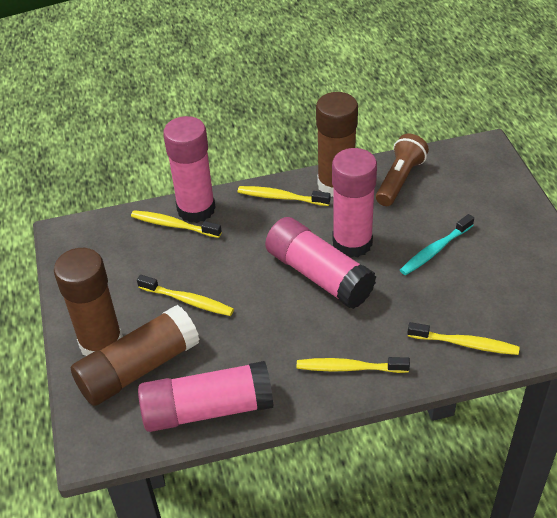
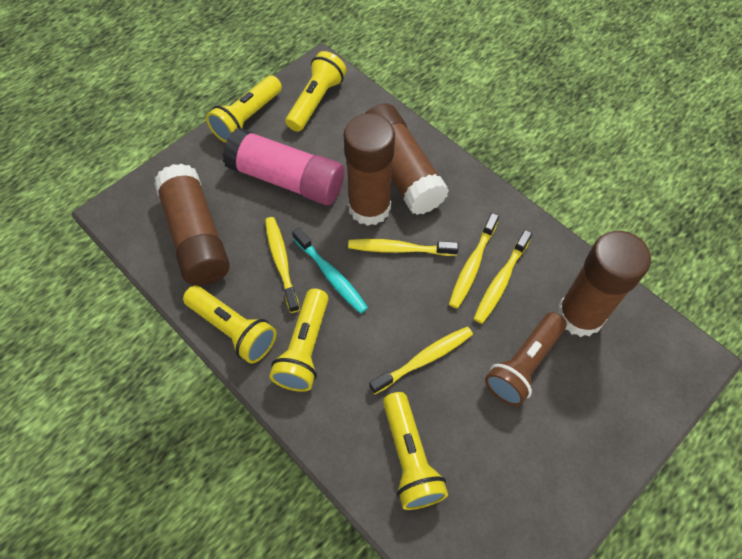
brown glue stick: 3 -> 4
pink glue stick: 4 -> 1
yellow flashlight: 0 -> 5

